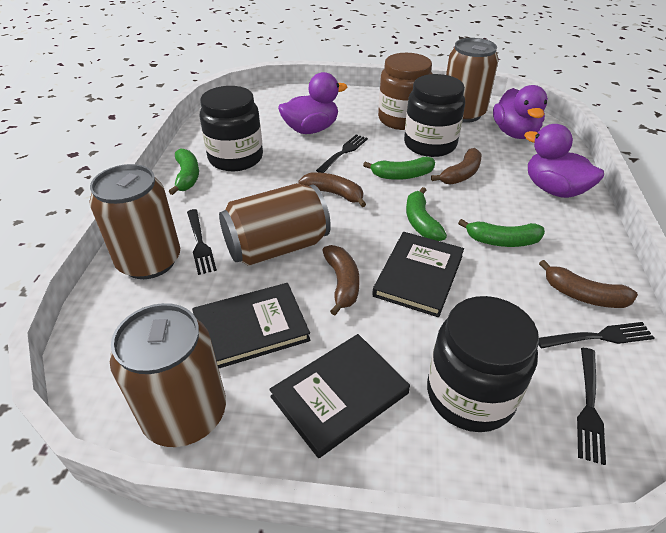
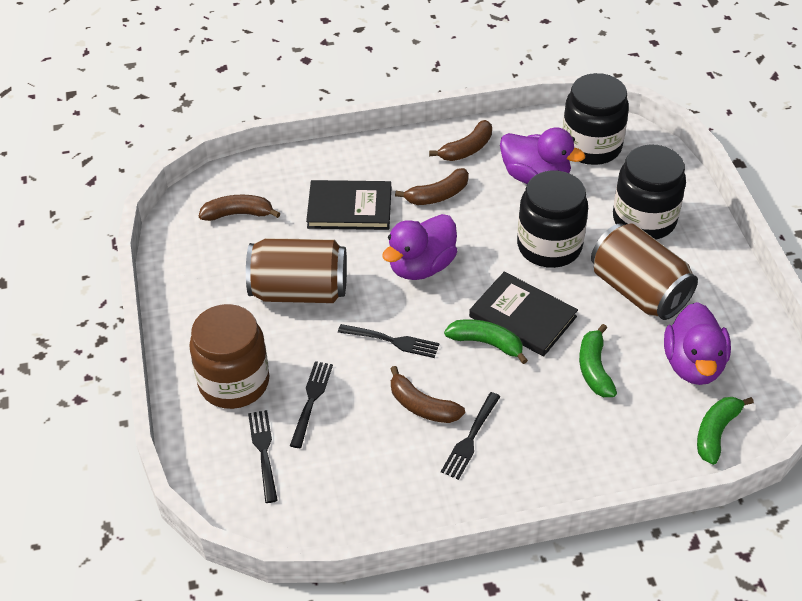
black book: 3 -> 2
brown can: 4 -> 2
green banana: 4 -> 3

